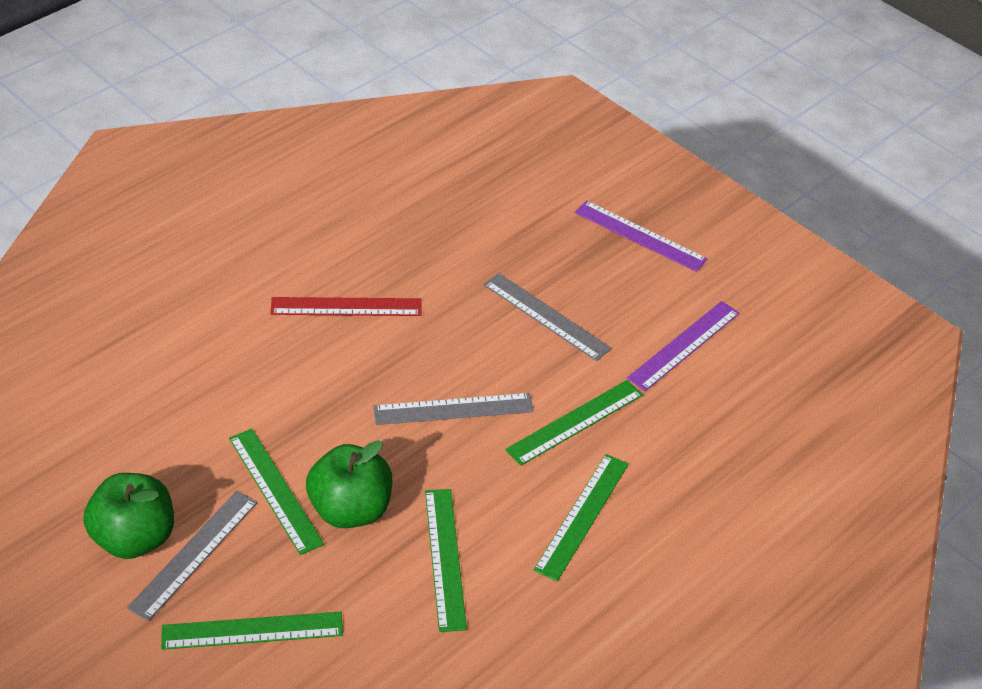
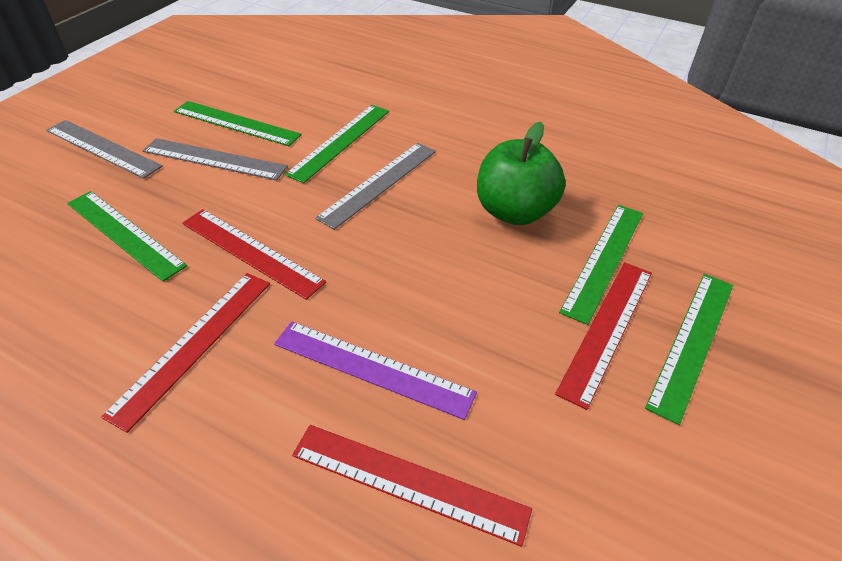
green apple: 2 -> 1
purple ruler: 2 -> 1
red ruler: 1 -> 4

